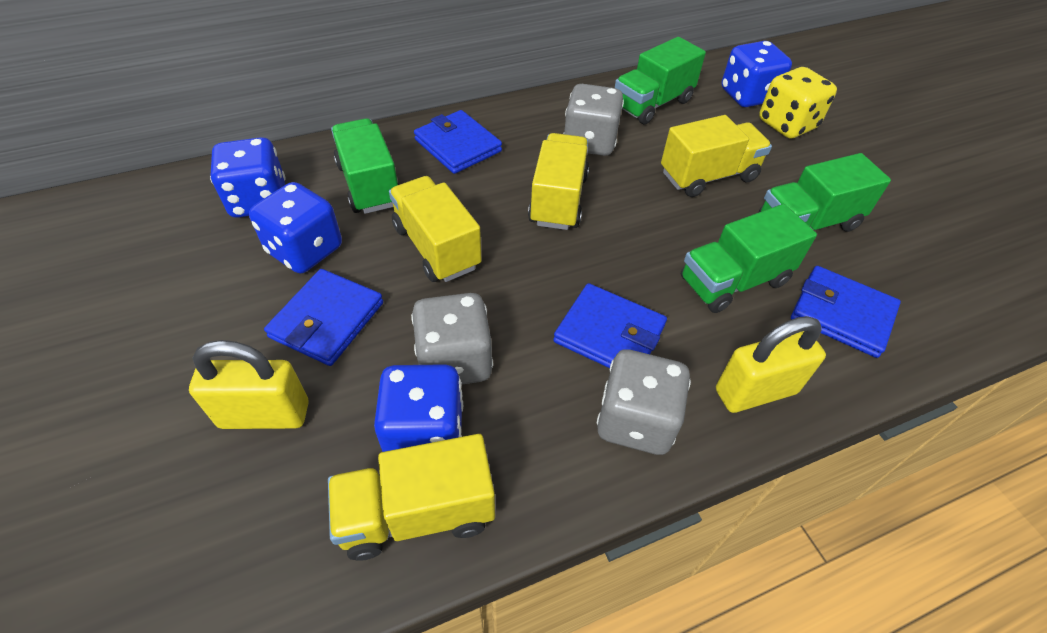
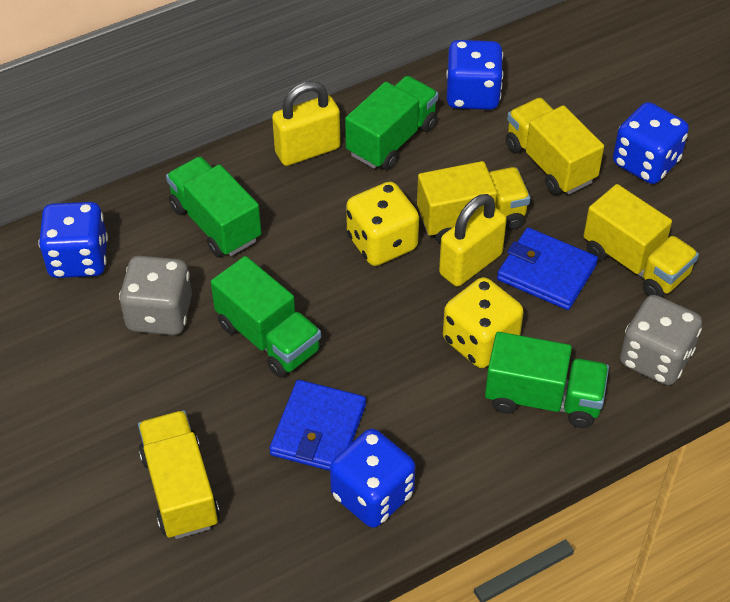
blue wallet: 4 -> 2
grey dice: 3 -> 2
yellow dice: 1 -> 2

